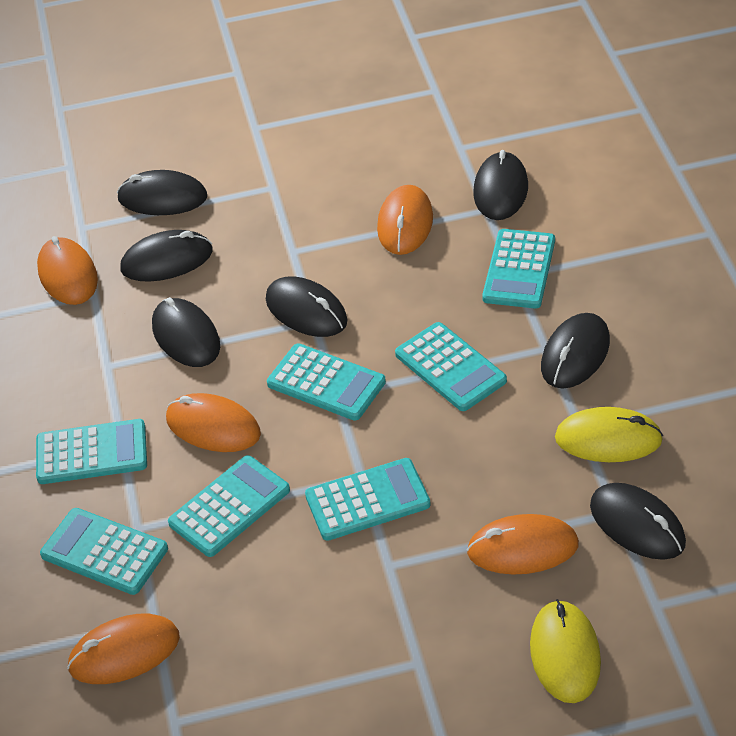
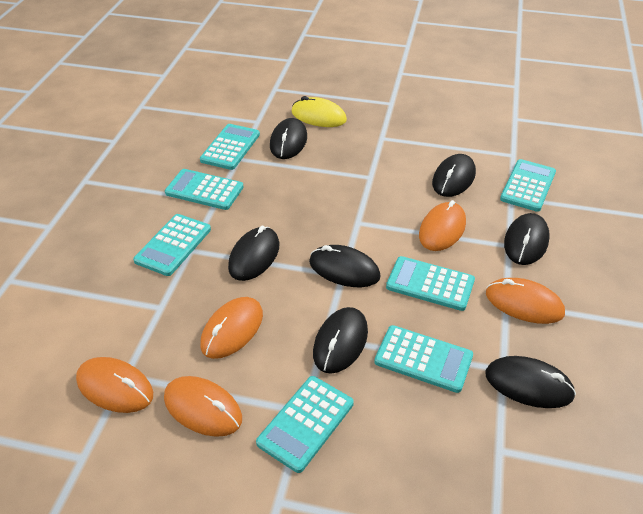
yellow mouse: 2 -> 1

